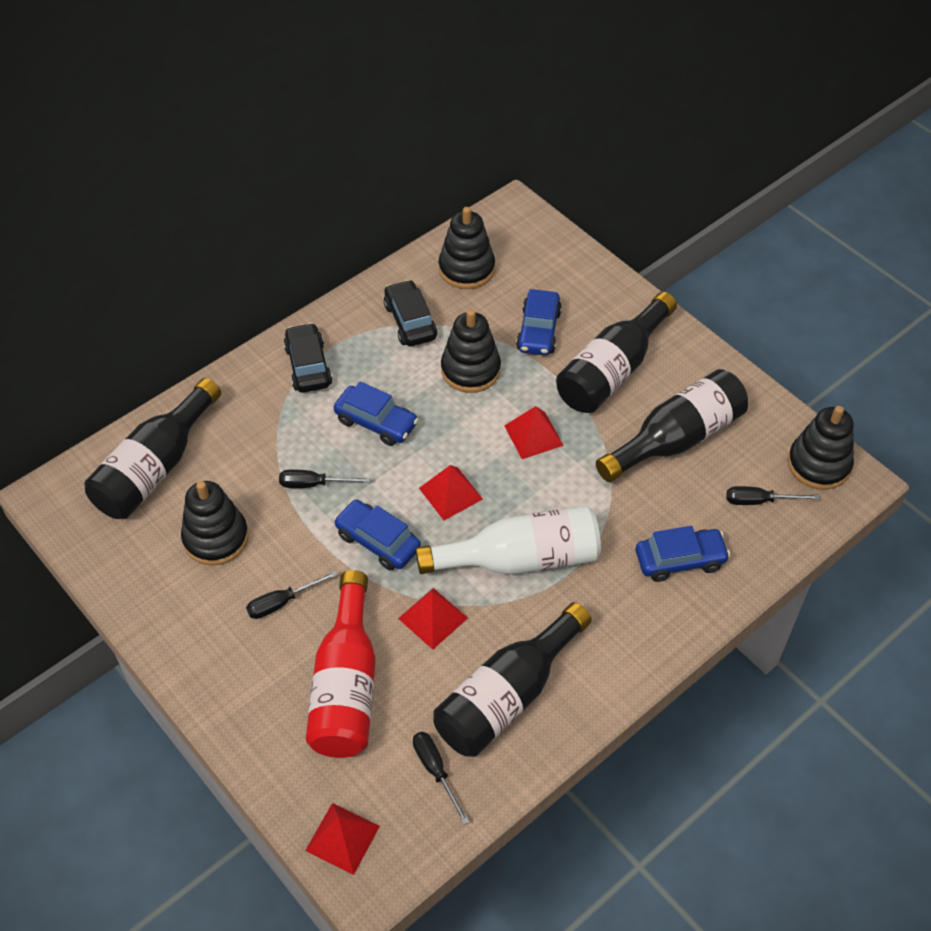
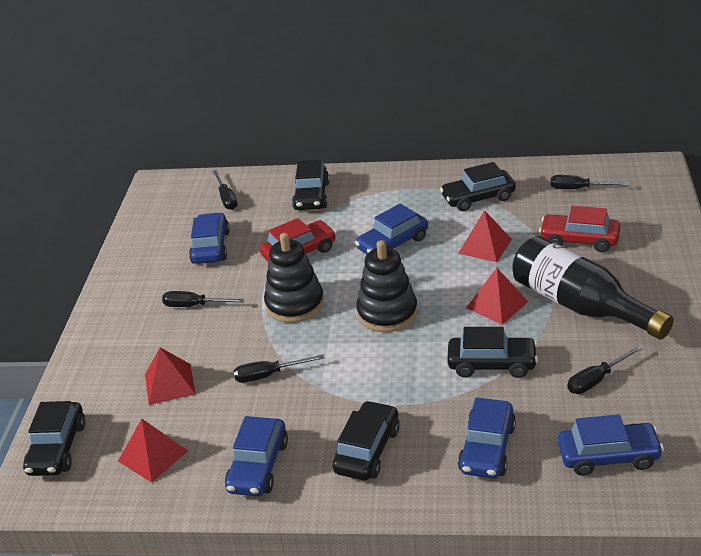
black bottle: 4 -> 1
black car: 2 -> 5
black screwdriver: 4 -> 5
black stacking toy: 4 -> 2
blue car: 4 -> 5
red bottle: 1 -> 0
red car: 0 -> 2
white bottle: 1 -> 0

